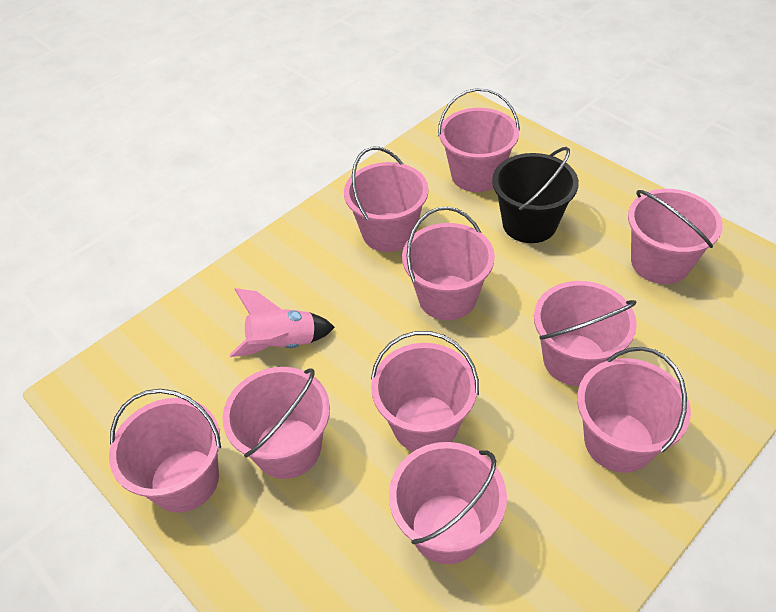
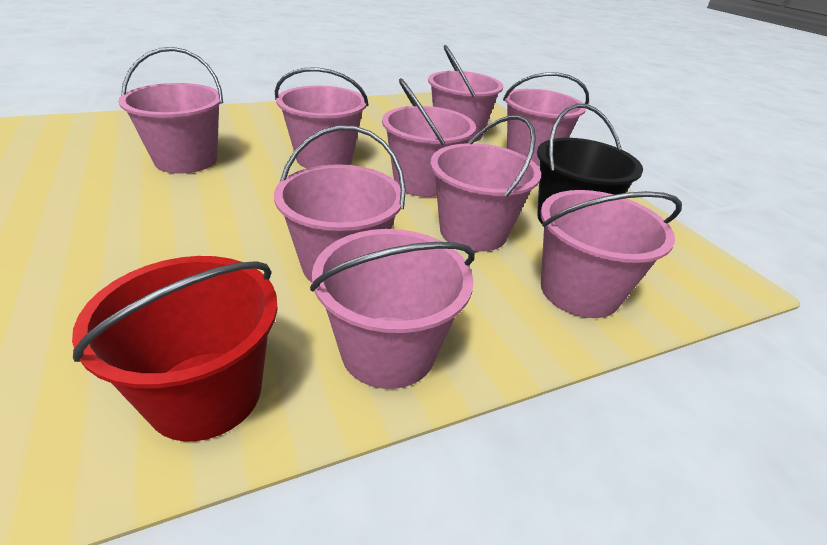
pink bucket: 10 -> 9
pink rocket: 1 -> 0
red bucket: 0 -> 1

